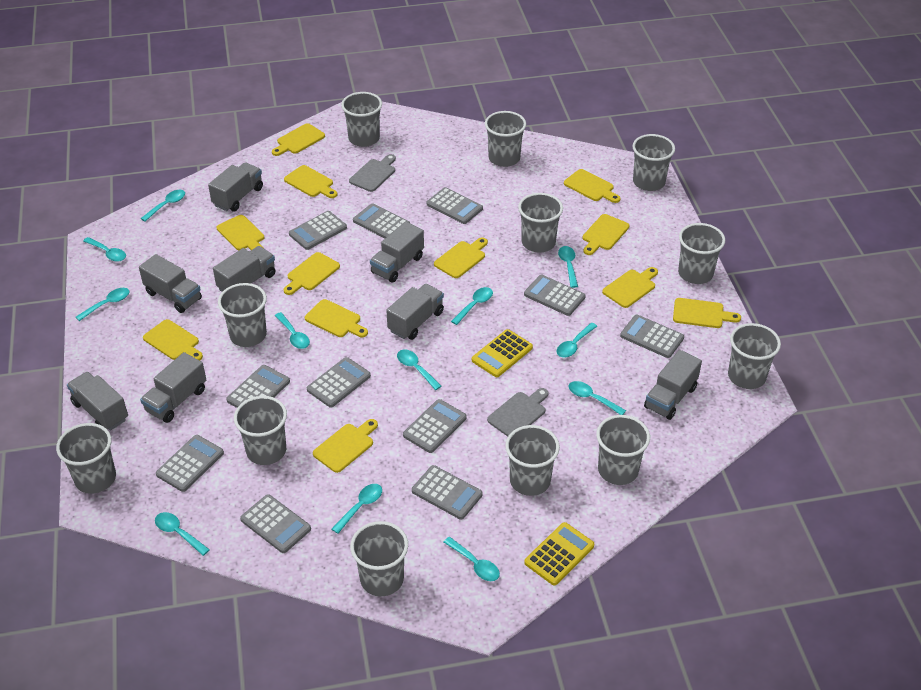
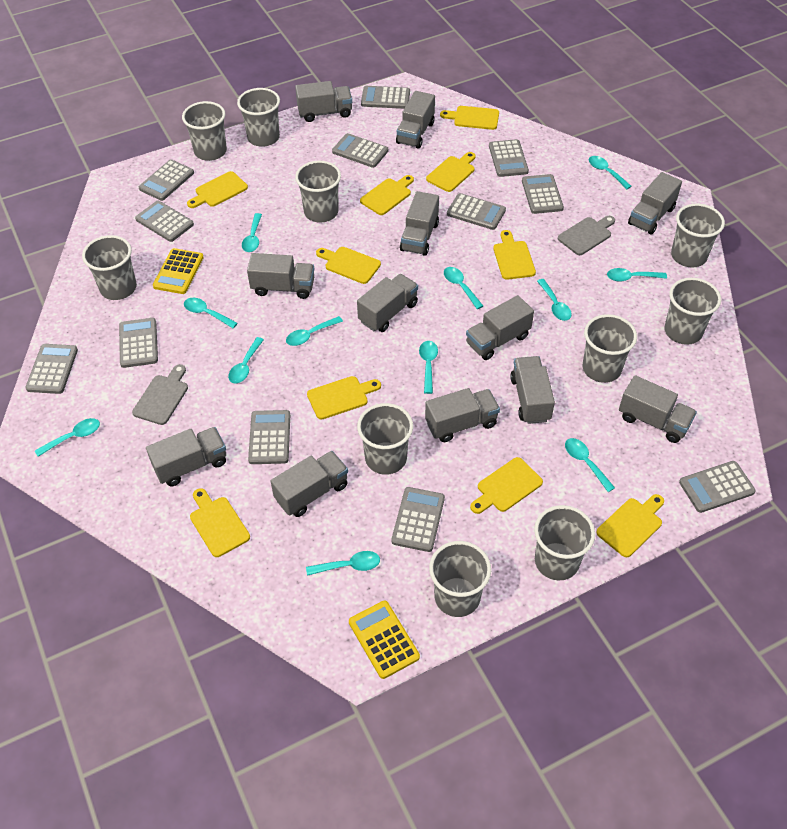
grey calculator: 11 -> 12
grey cup: 12 -> 10
grey truck: 8 -> 12
yellow cutting board: 12 -> 10

